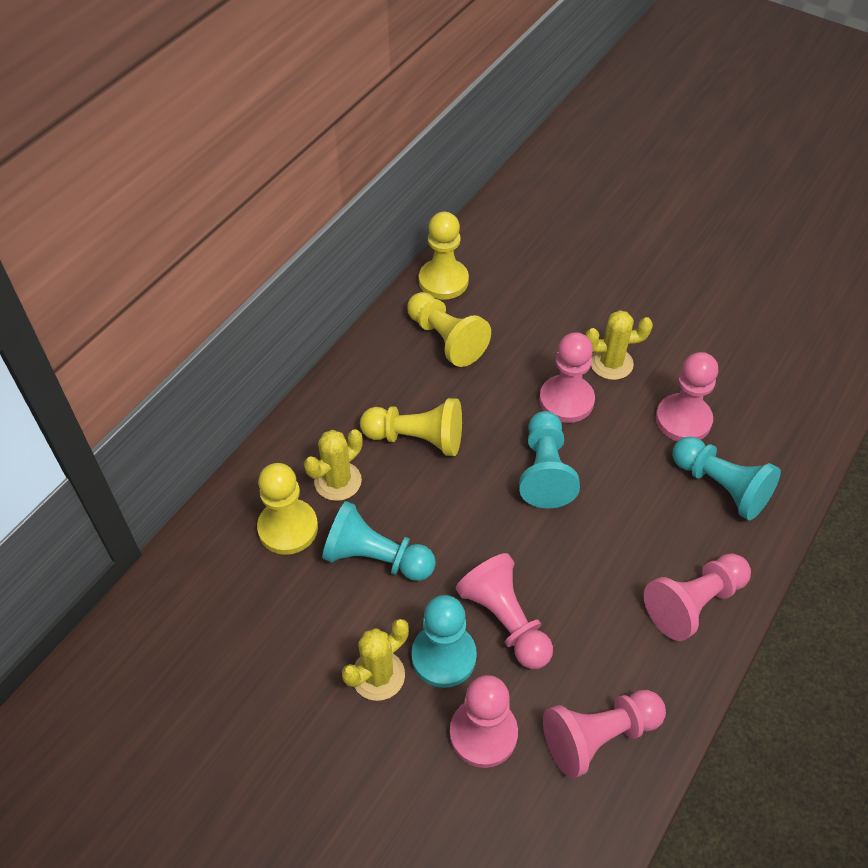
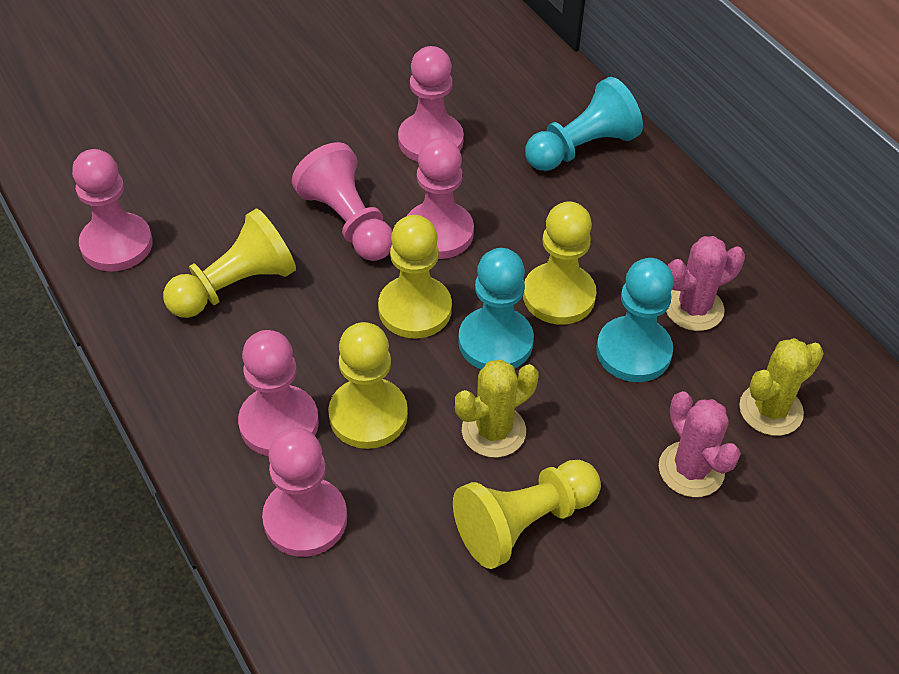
pink cactus: 0 -> 2
turquoise pawn: 4 -> 3
yellow cactus: 3 -> 2
yellow pawn: 4 -> 5

